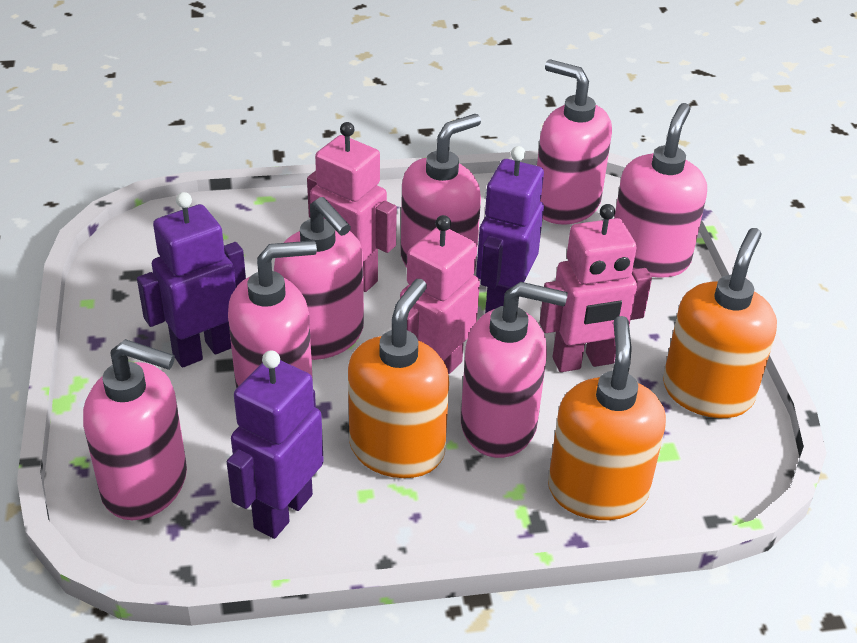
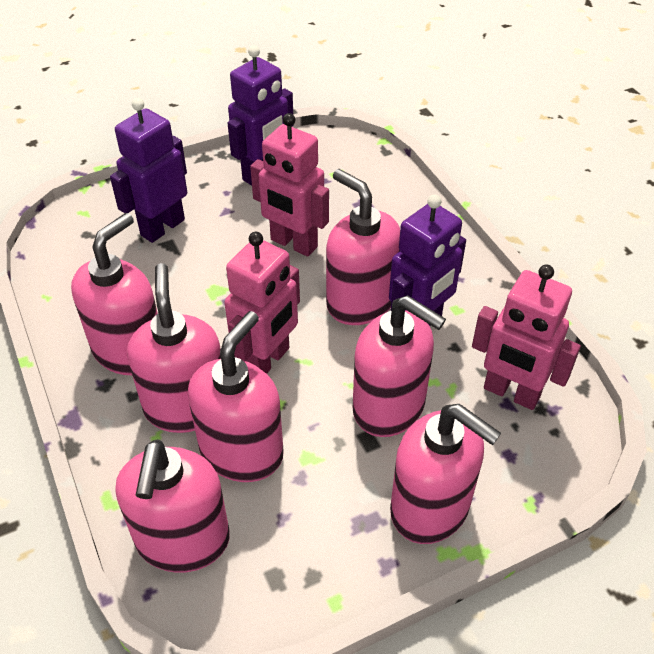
orange soap dispenser: 3 -> 0

